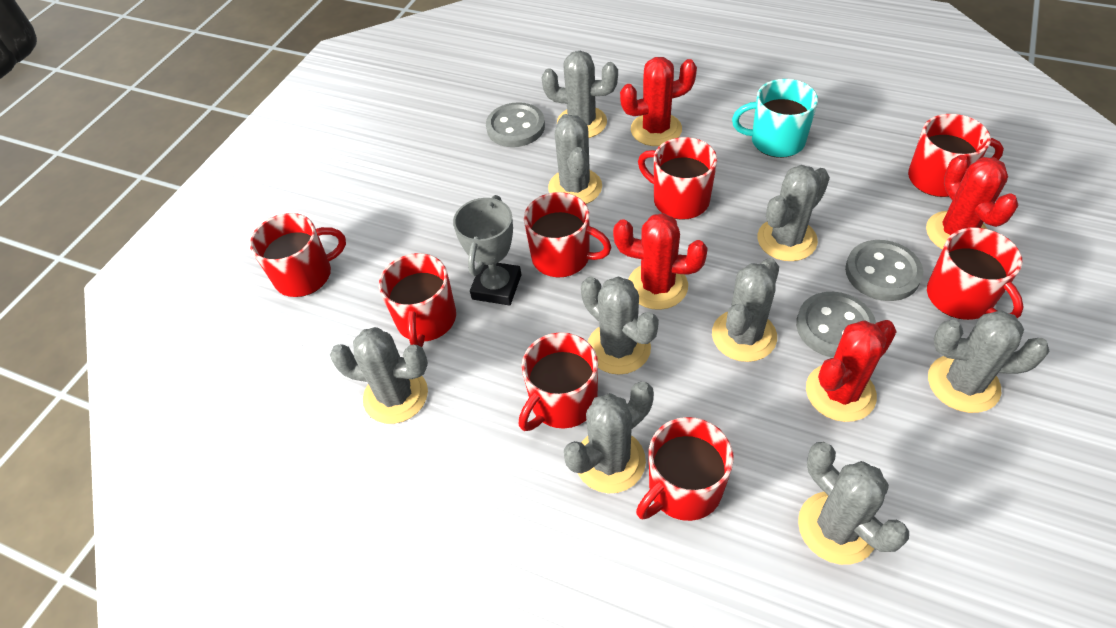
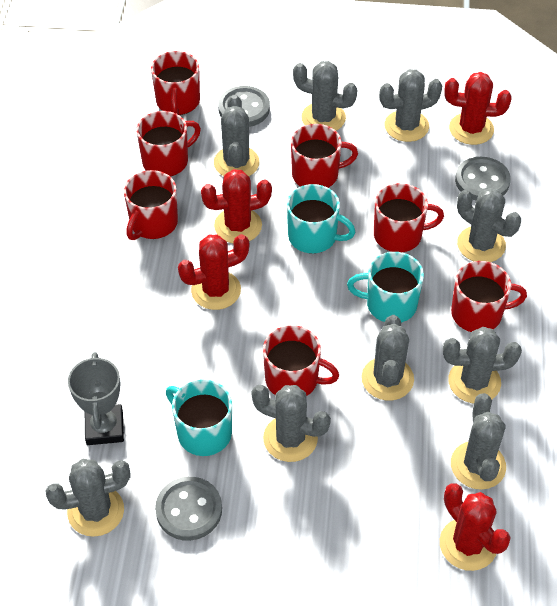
red mug: 8 -> 7
turquoise mug: 1 -> 3

